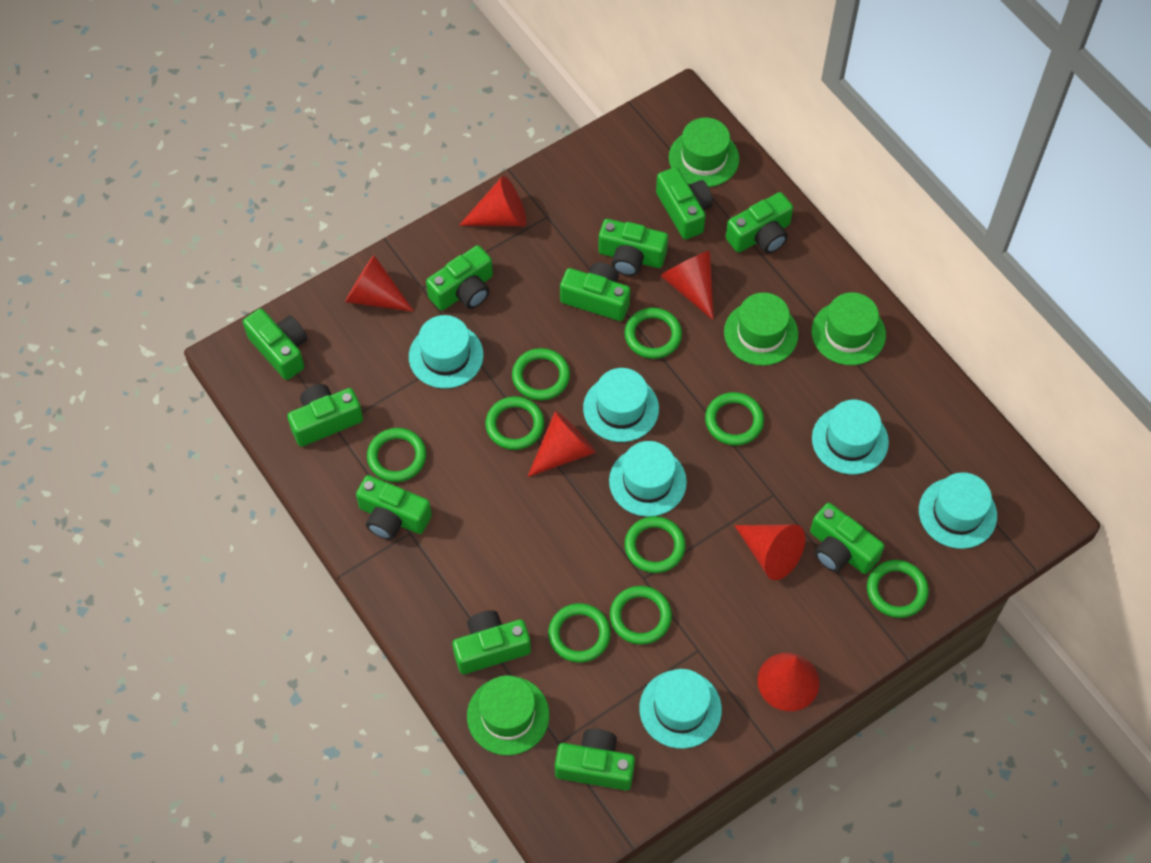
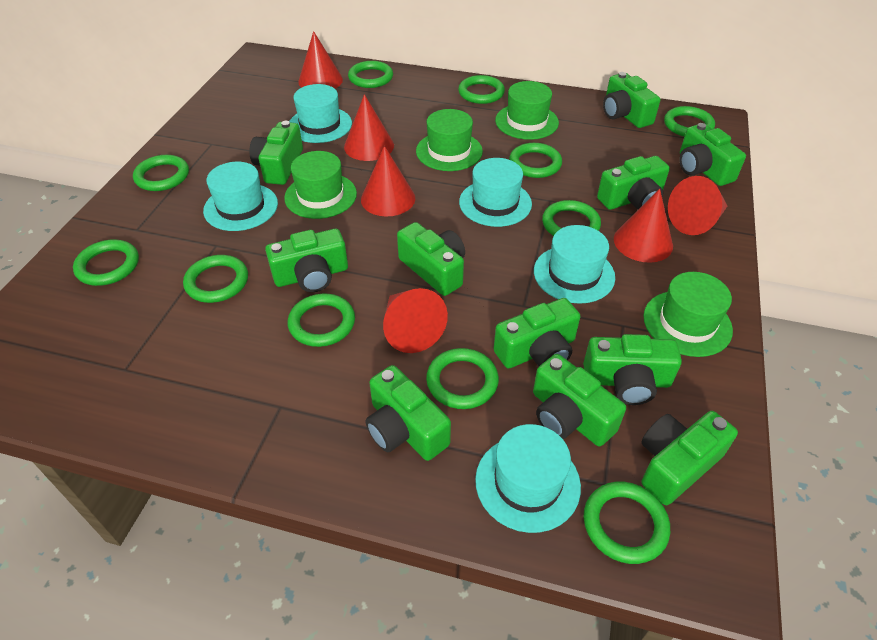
green ring: 9 -> 11
turquoise hat: 6 -> 5

